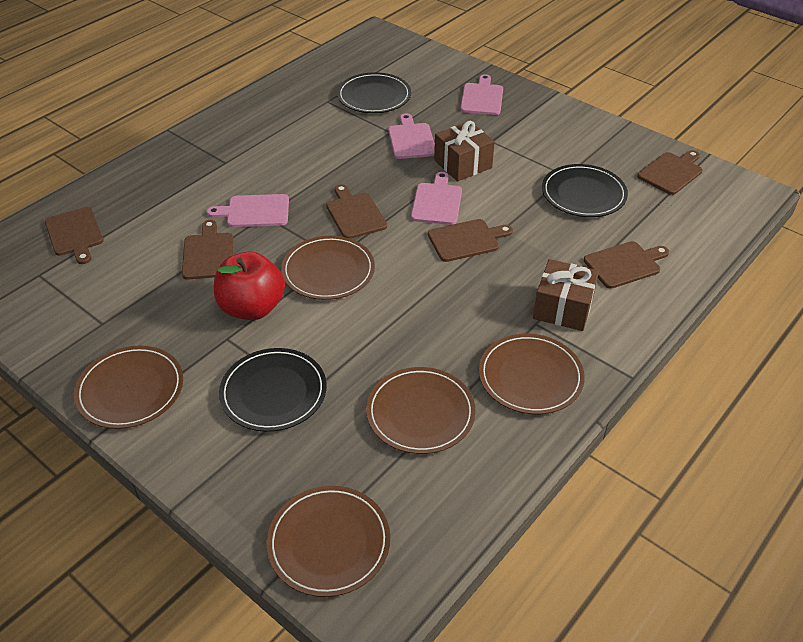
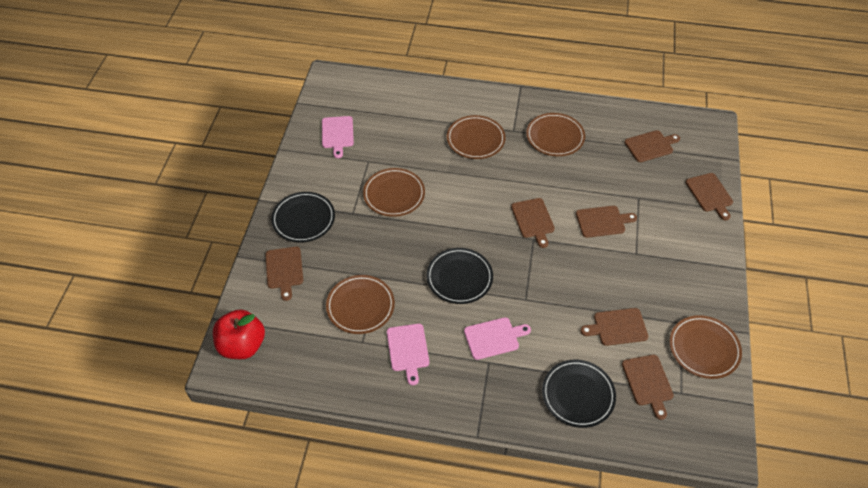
brown cutting board: 6 -> 7
brown gift: 2 -> 0
pink cutting board: 4 -> 3

